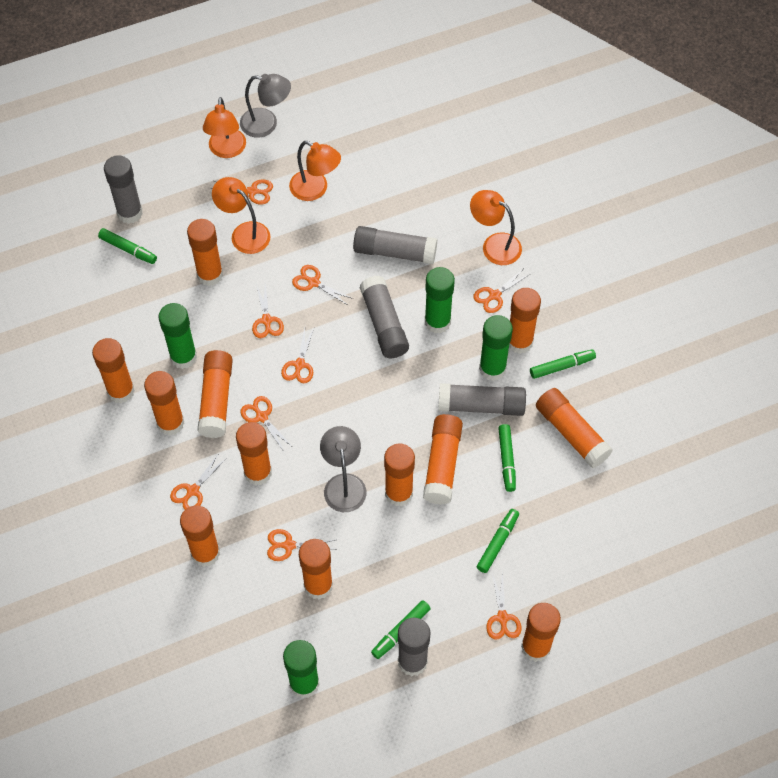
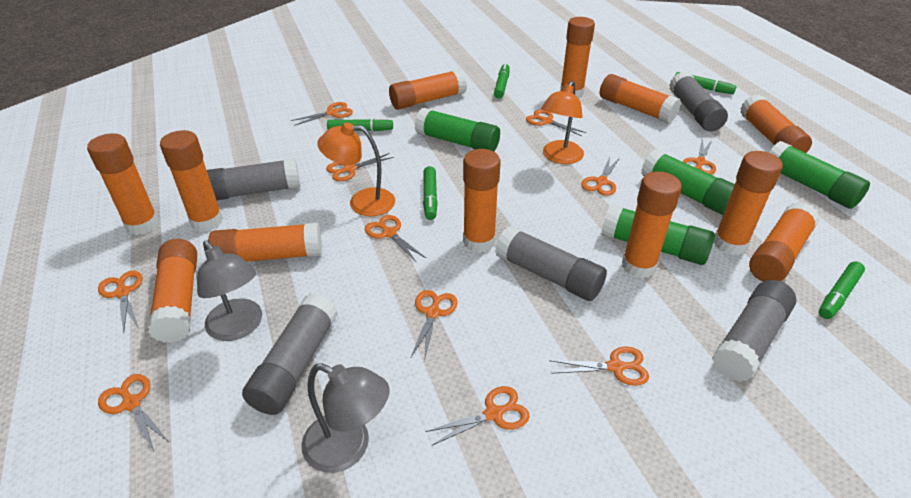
orange lamp: 4 -> 2
orange scissors: 9 -> 11

